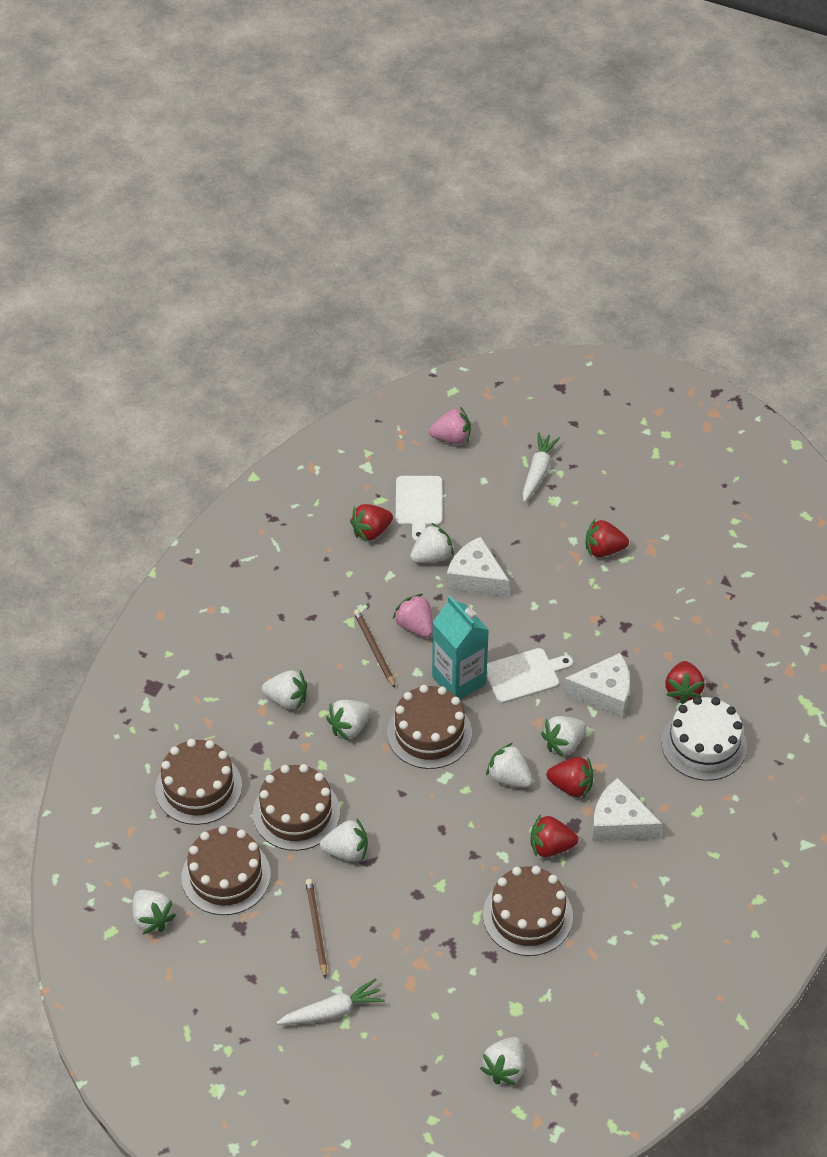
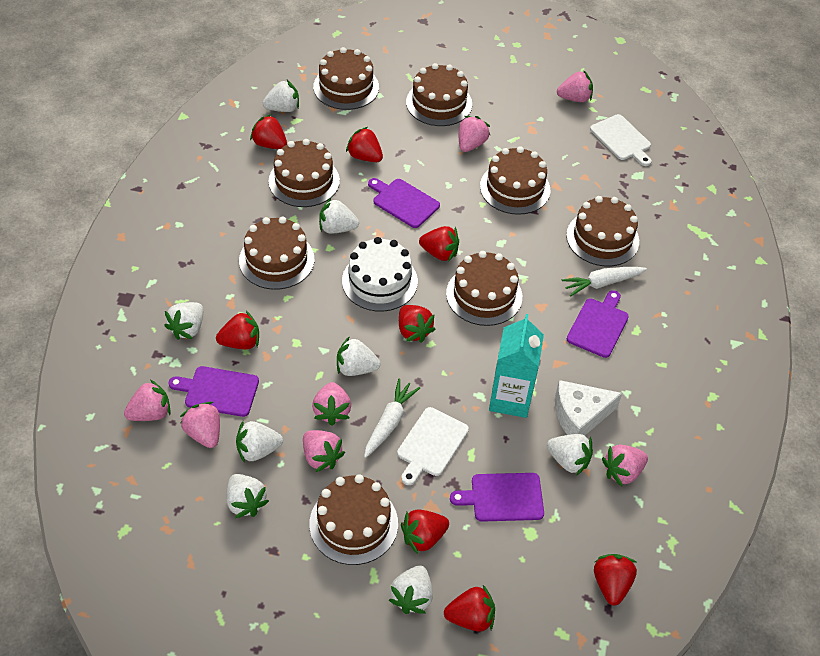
brown cake: 5 -> 8
brown pencil: 2 -> 0
pink strawberry: 2 -> 7
purple cutting board: 0 -> 4
red strawberry: 5 -> 8
white cheese: 3 -> 1

